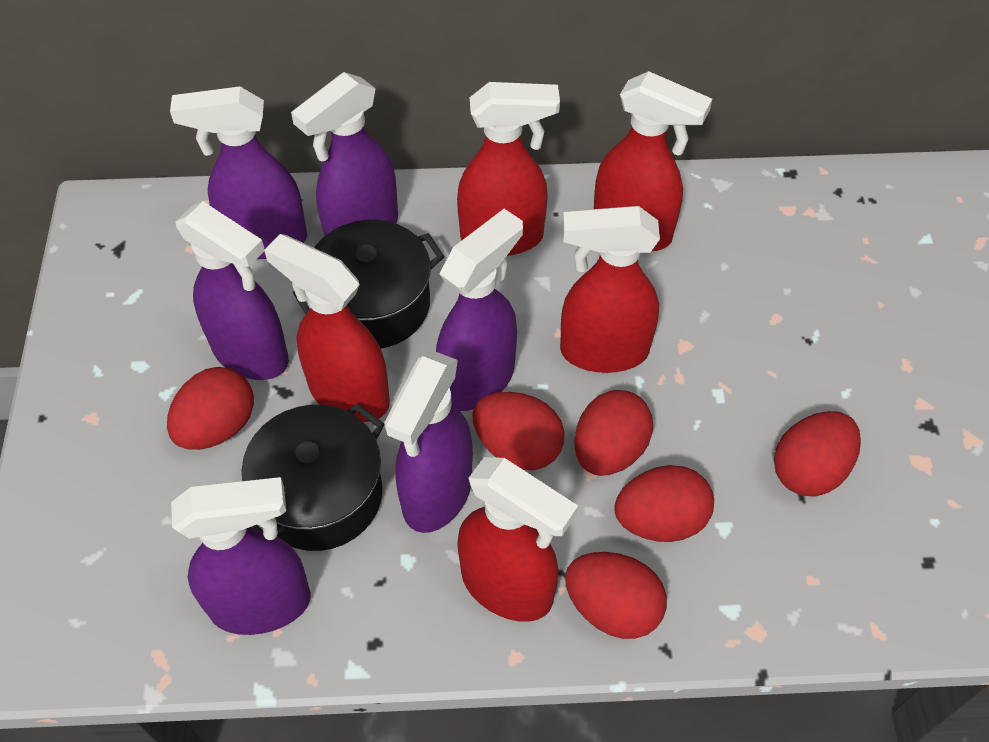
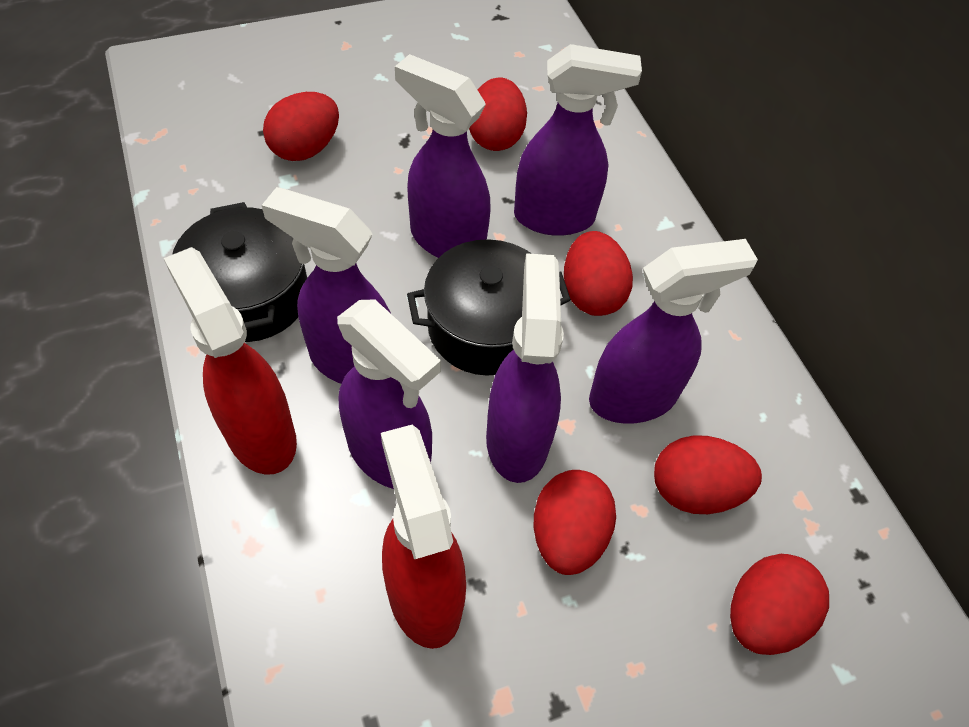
red spray bottle: 5 -> 2

